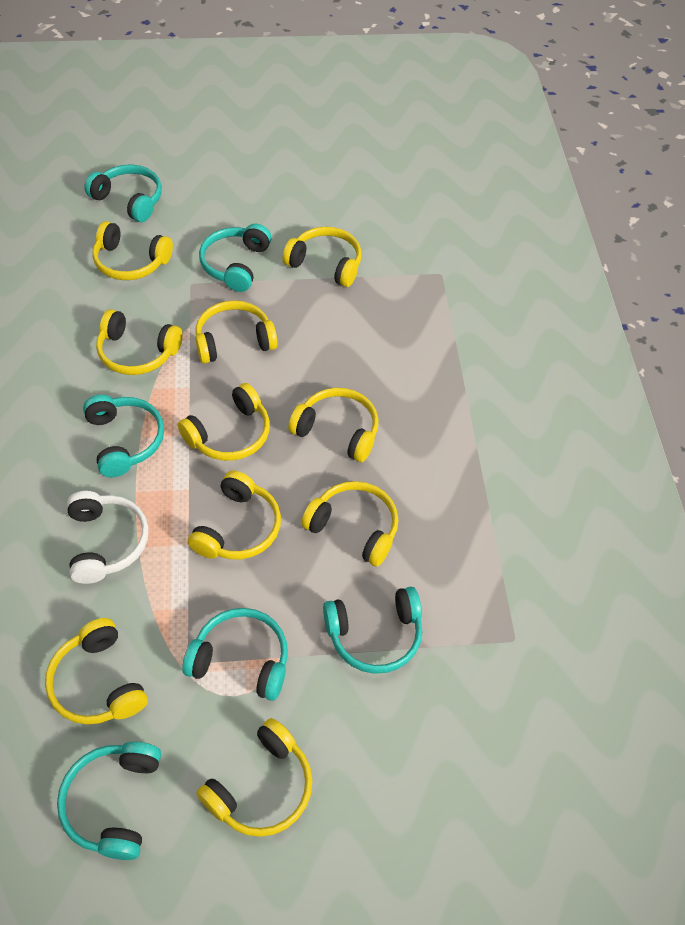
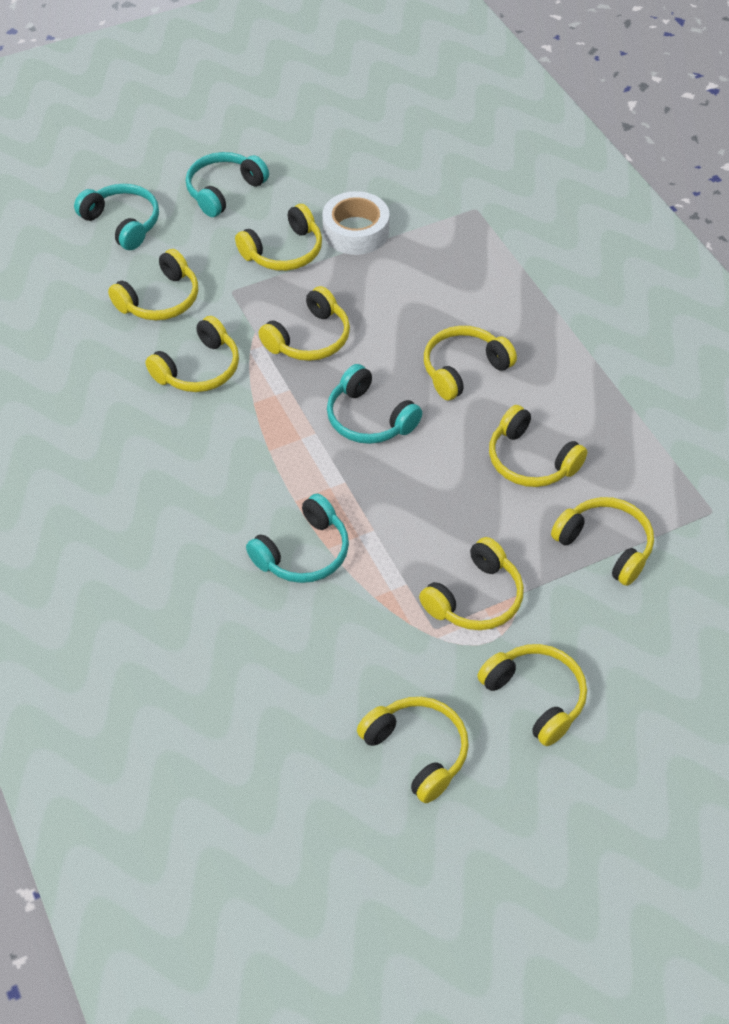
turquoise headphones: 6 -> 4
white headphones: 1 -> 0
white tape: 0 -> 1

